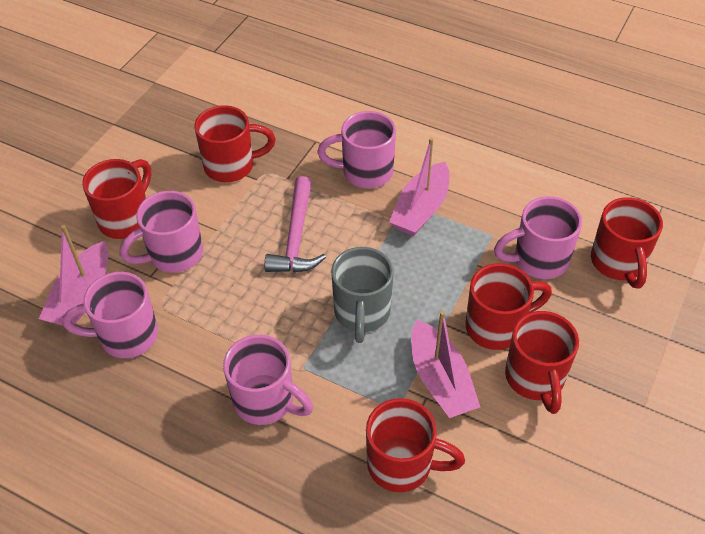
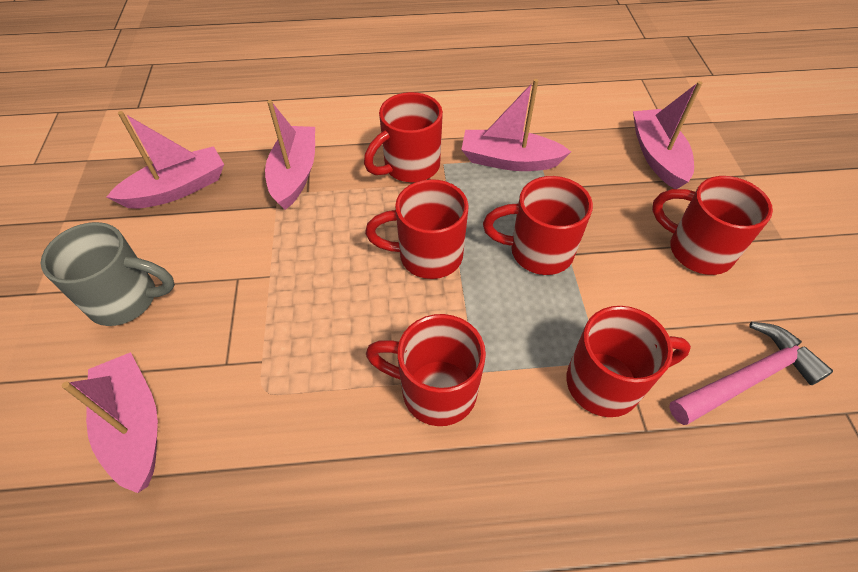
pink boat: 3 -> 5
pink mug: 5 -> 0

